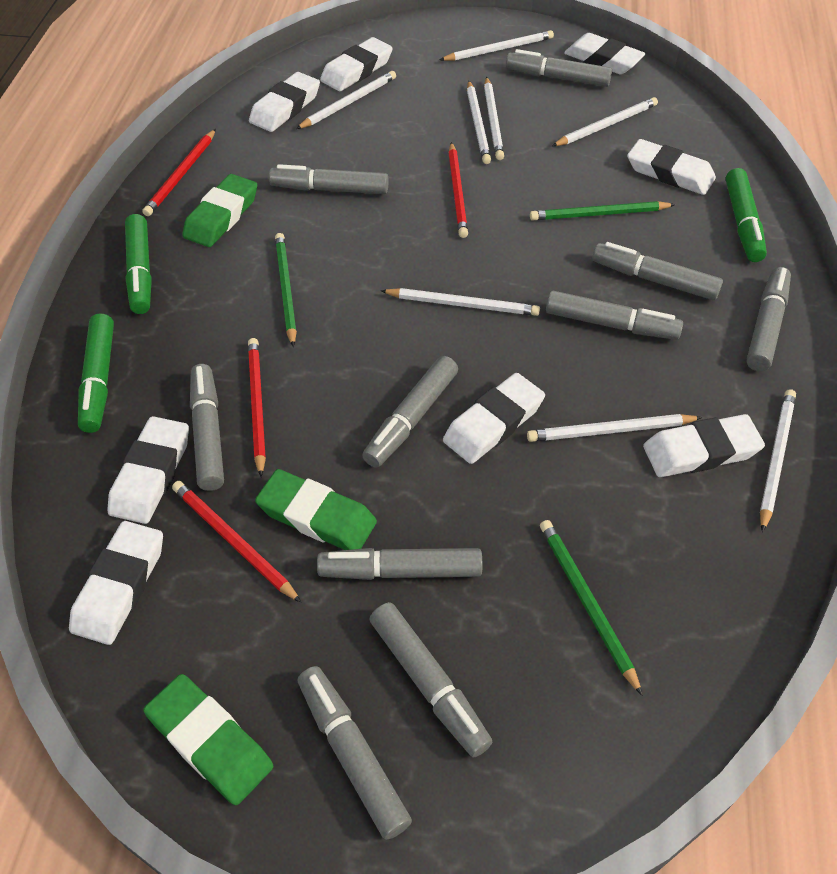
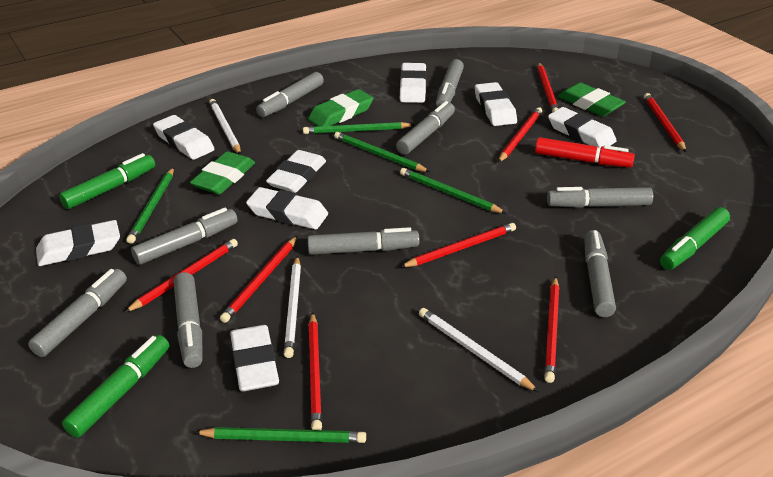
green pencil: 3 -> 5
grey marker: 10 -> 9
red marker: 0 -> 1
red pencil: 4 -> 8
white pencil: 8 -> 3

